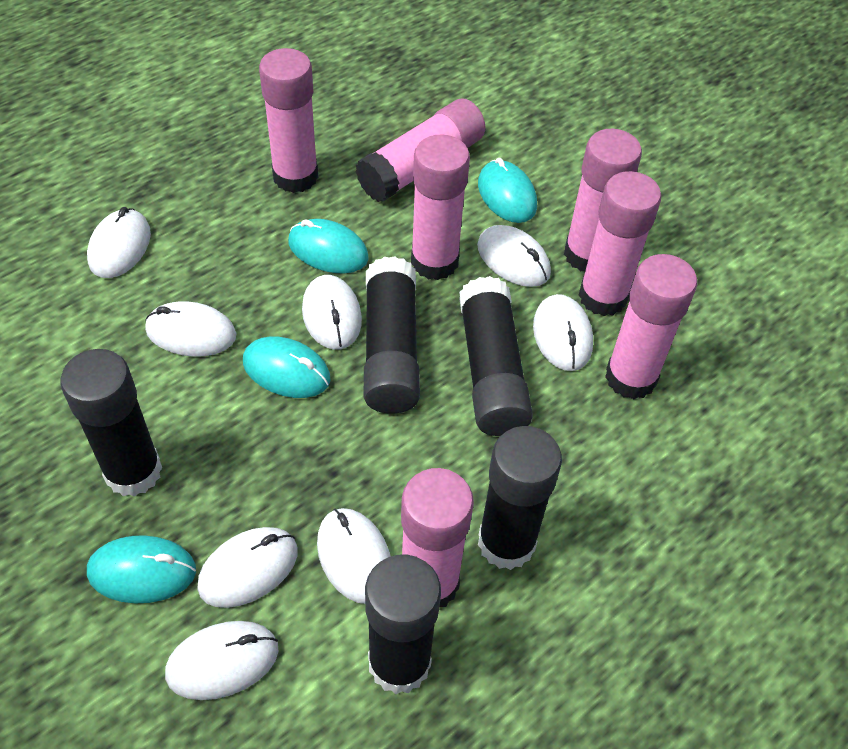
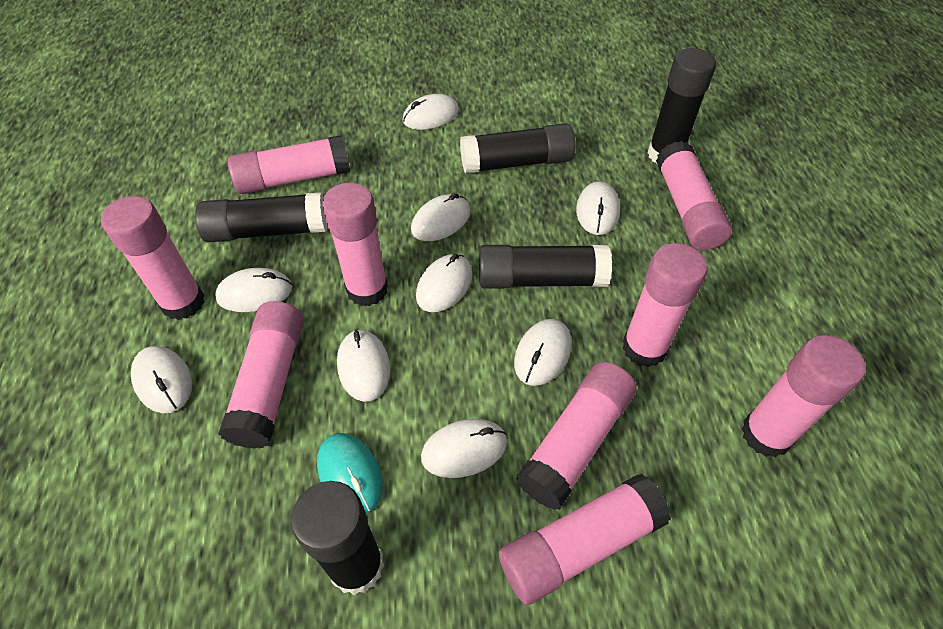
pink glue stick: 7 -> 9
turquoise mouse: 4 -> 1
white mouse: 8 -> 9

